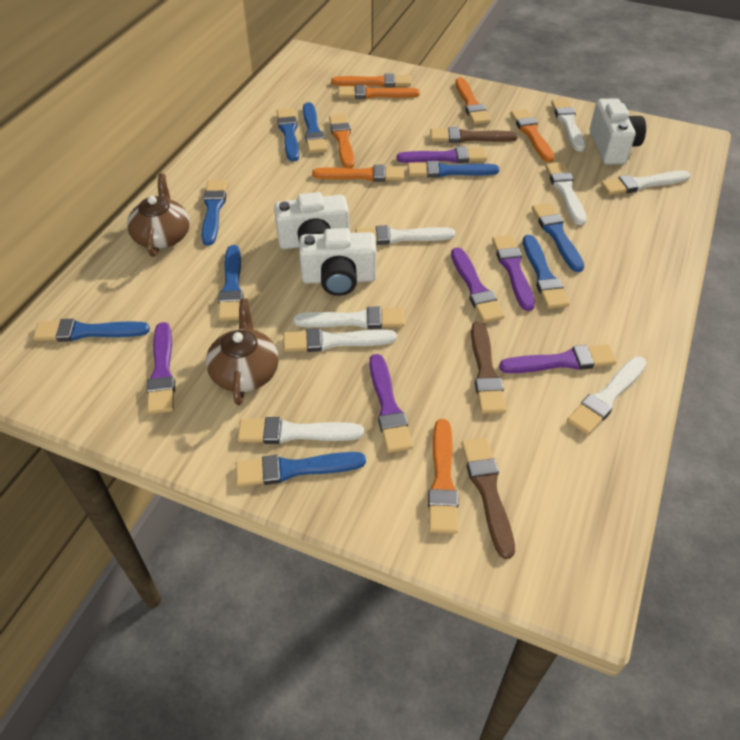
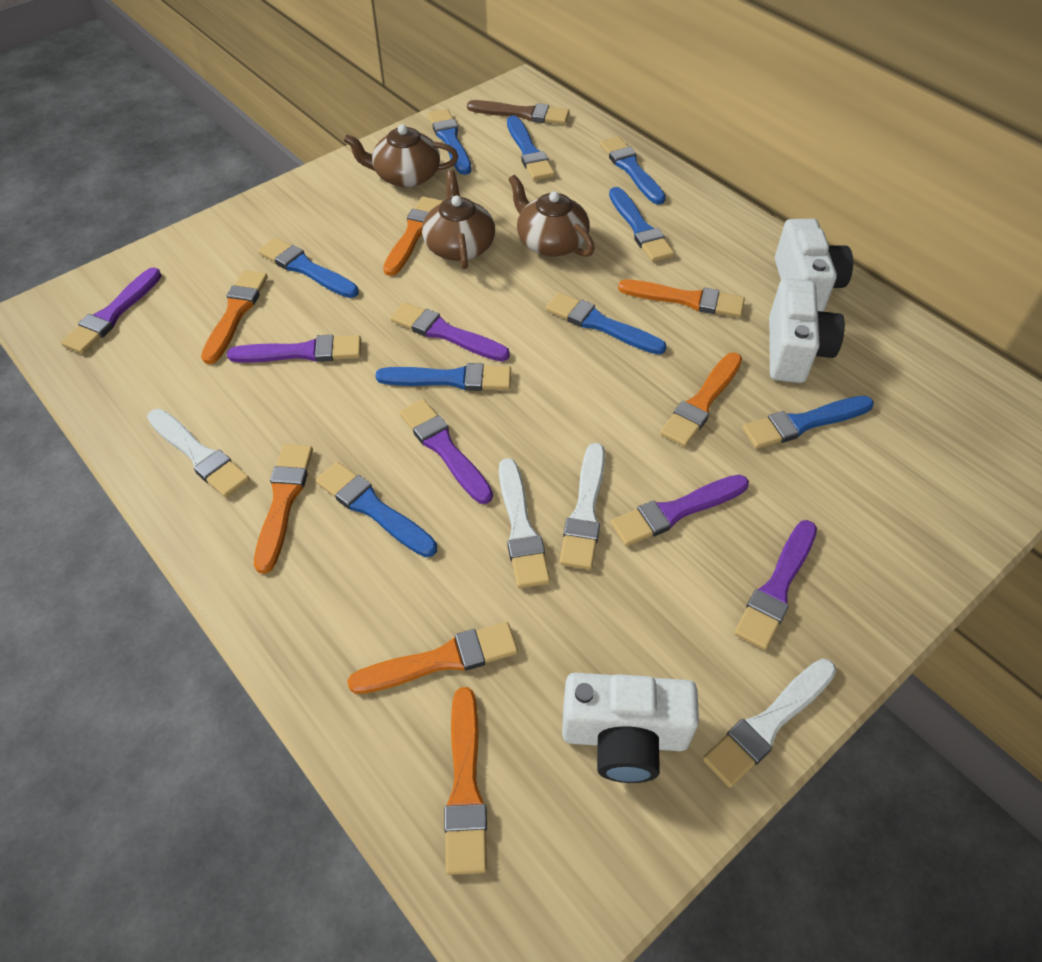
brown brush: 3 -> 1
brown teapot: 2 -> 3
white brush: 8 -> 4

